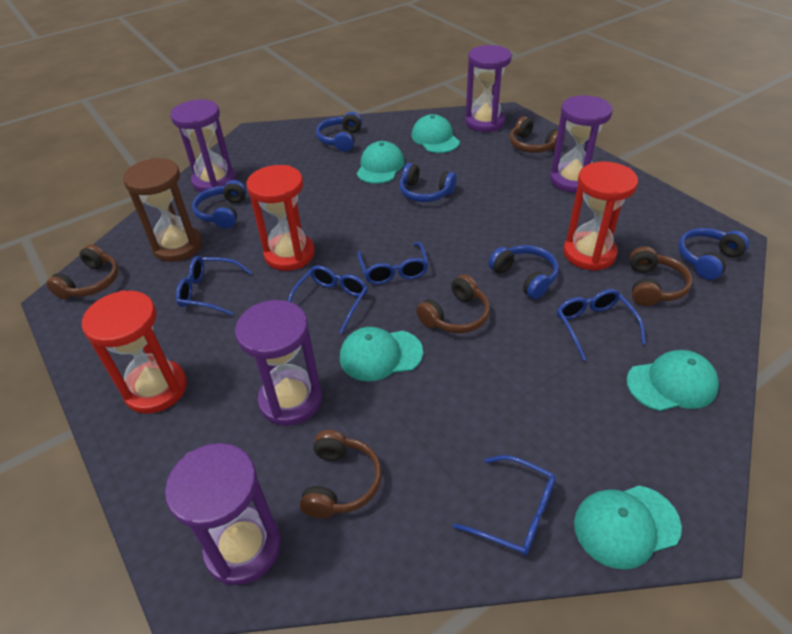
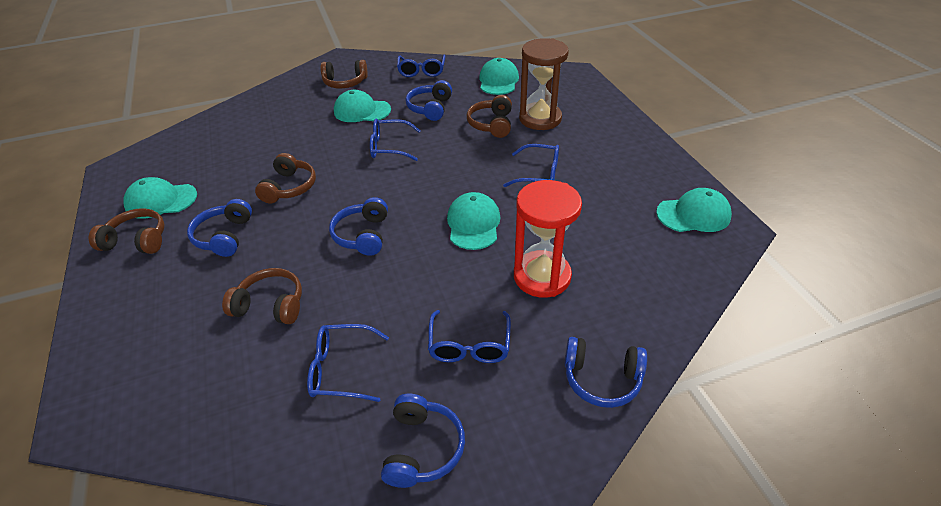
purple hourglass: 5 -> 0
red hourglass: 3 -> 1

